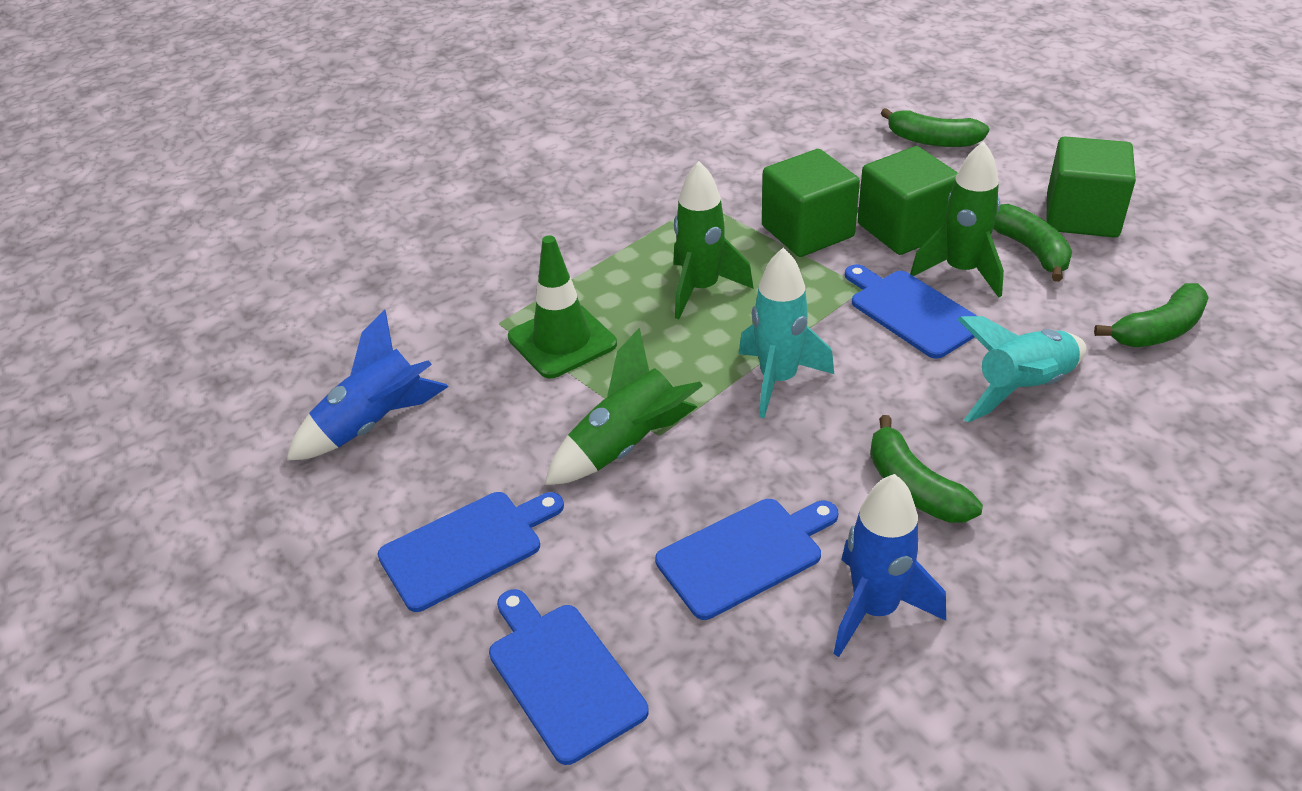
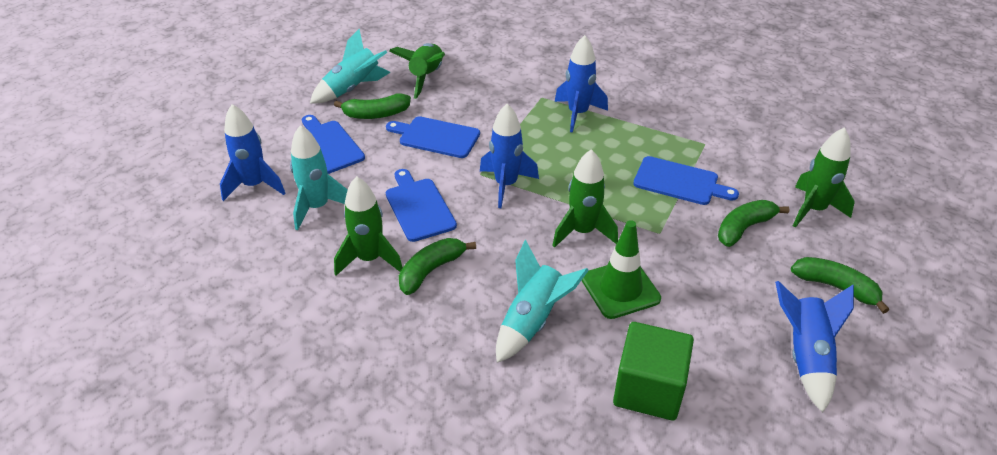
blue rocket: 2 -> 4
green cube: 3 -> 1
green rocket: 3 -> 4
turquoise rocket: 2 -> 3

